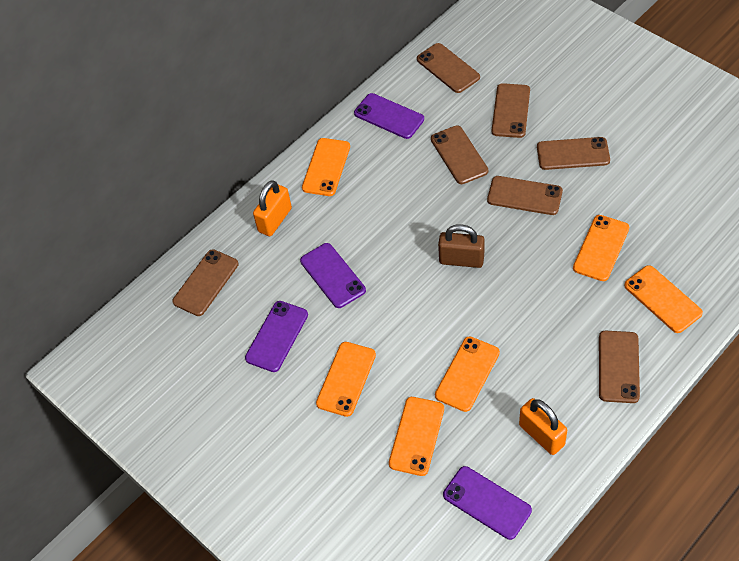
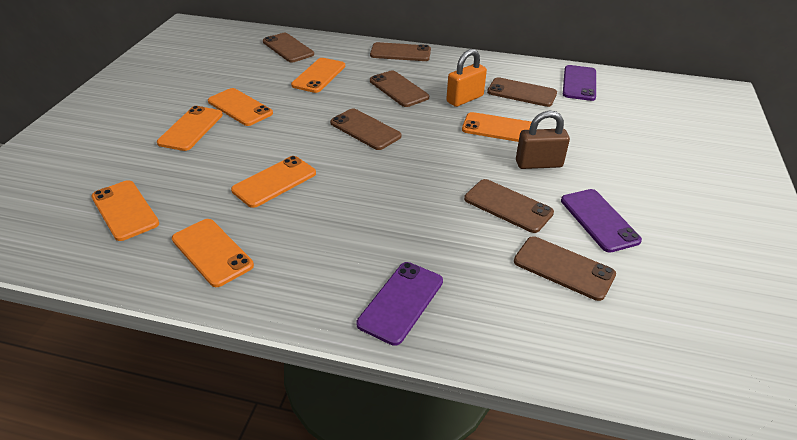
orange padlock: 2 -> 1
orange phone: 6 -> 7
purple phone: 4 -> 3

